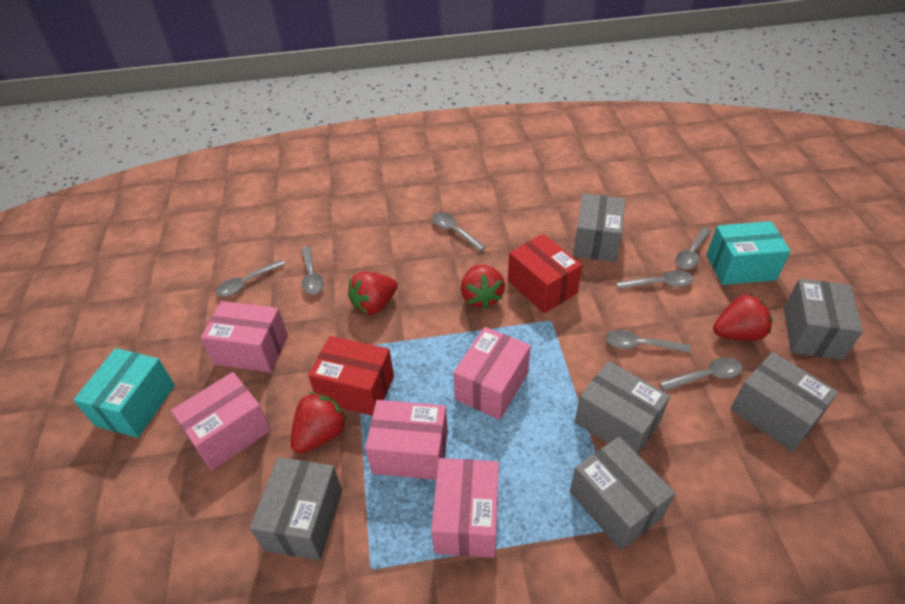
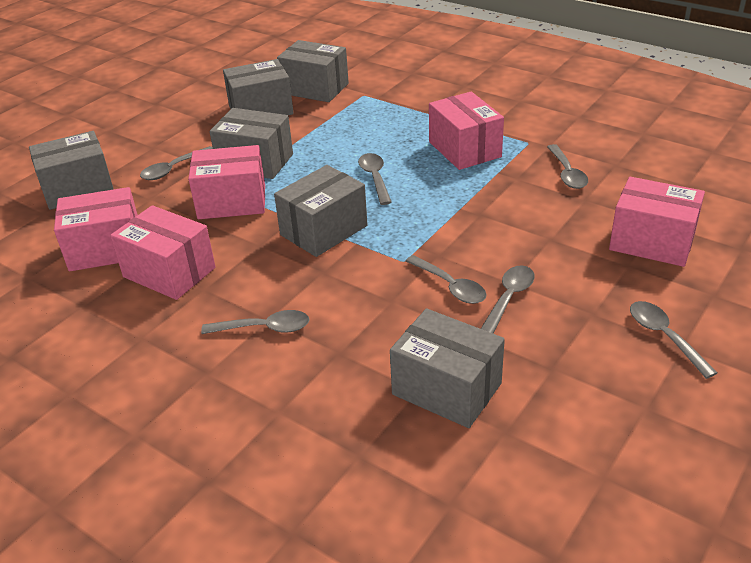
red box: 2 -> 0
red strawberry: 4 -> 0
turquoise box: 2 -> 0

